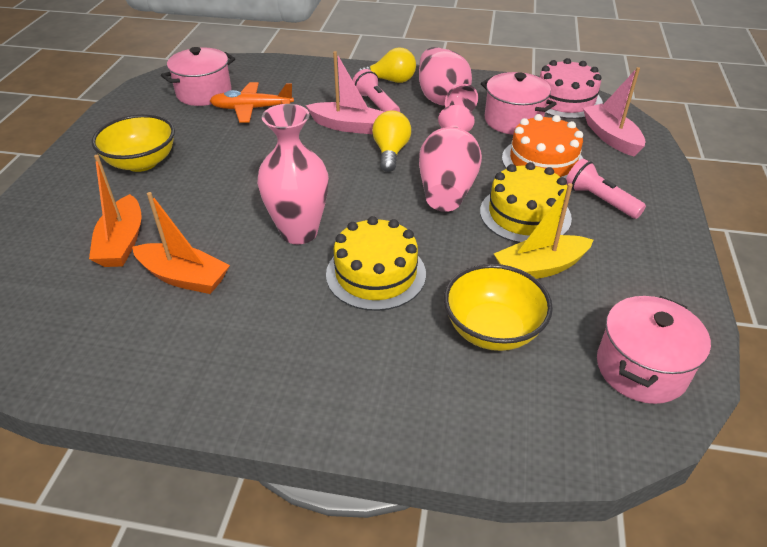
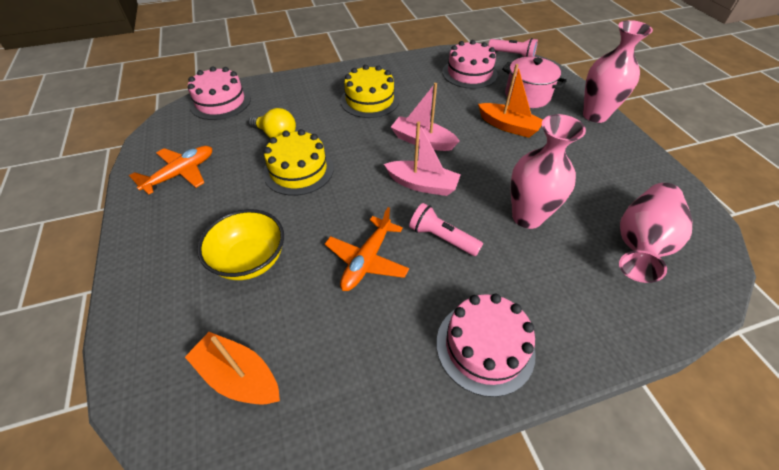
orange cake: 1 -> 0
orange plane: 1 -> 2
pink cake: 1 -> 3
pink pot: 3 -> 1
yellow boat: 1 -> 0
yellow bowl: 2 -> 1
yellow light bulb: 2 -> 1

